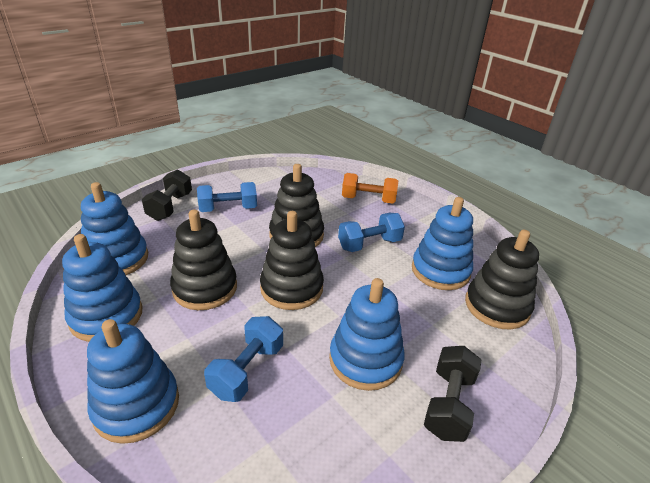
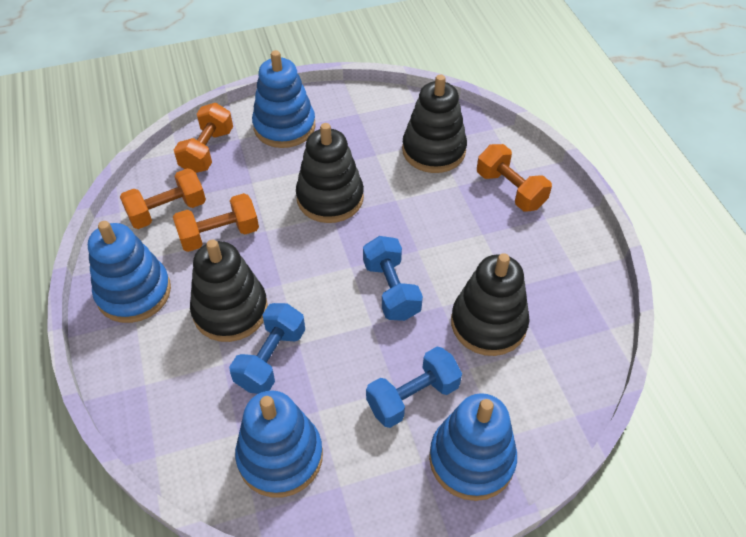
black dumbbell: 2 -> 0
blue stacking toy: 5 -> 4
orange dumbbell: 1 -> 4

